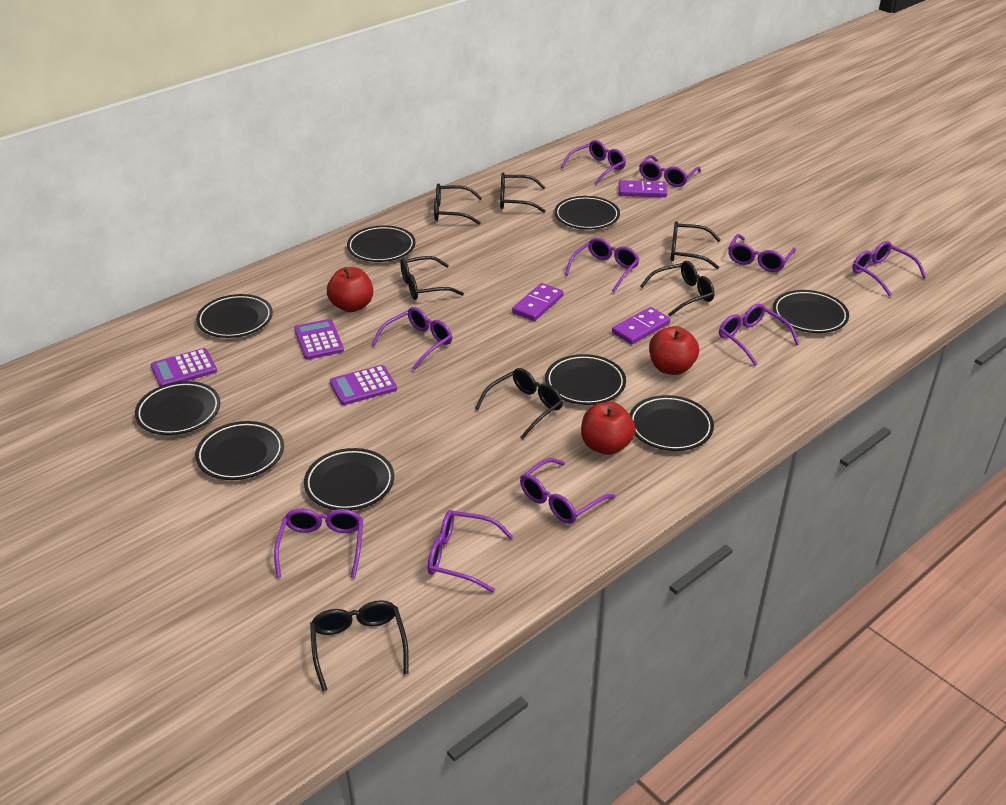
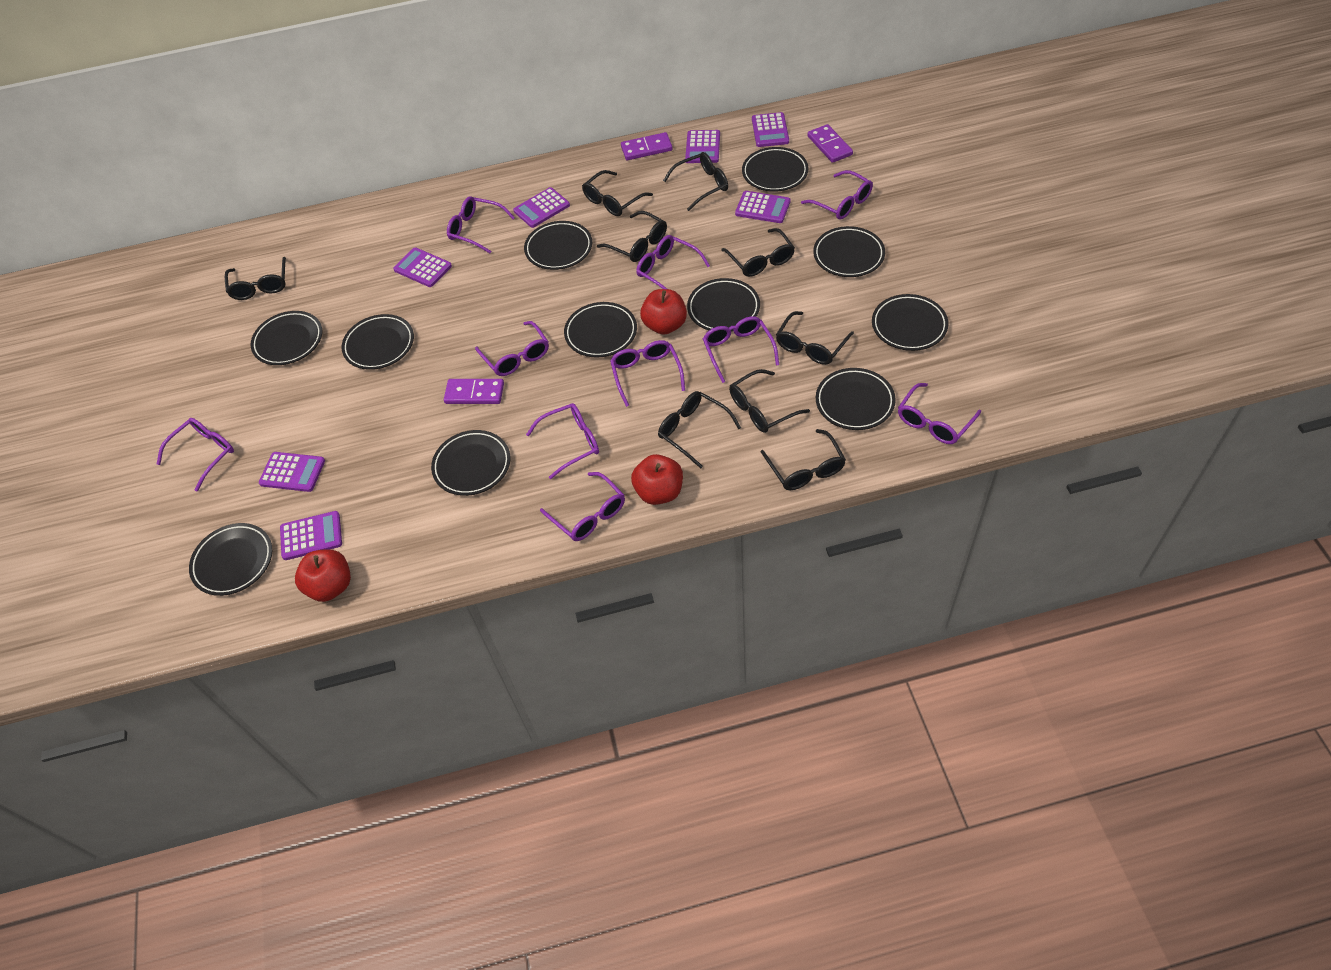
black glasses: 7 -> 9
black plate: 9 -> 11
purple calculator: 3 -> 7

